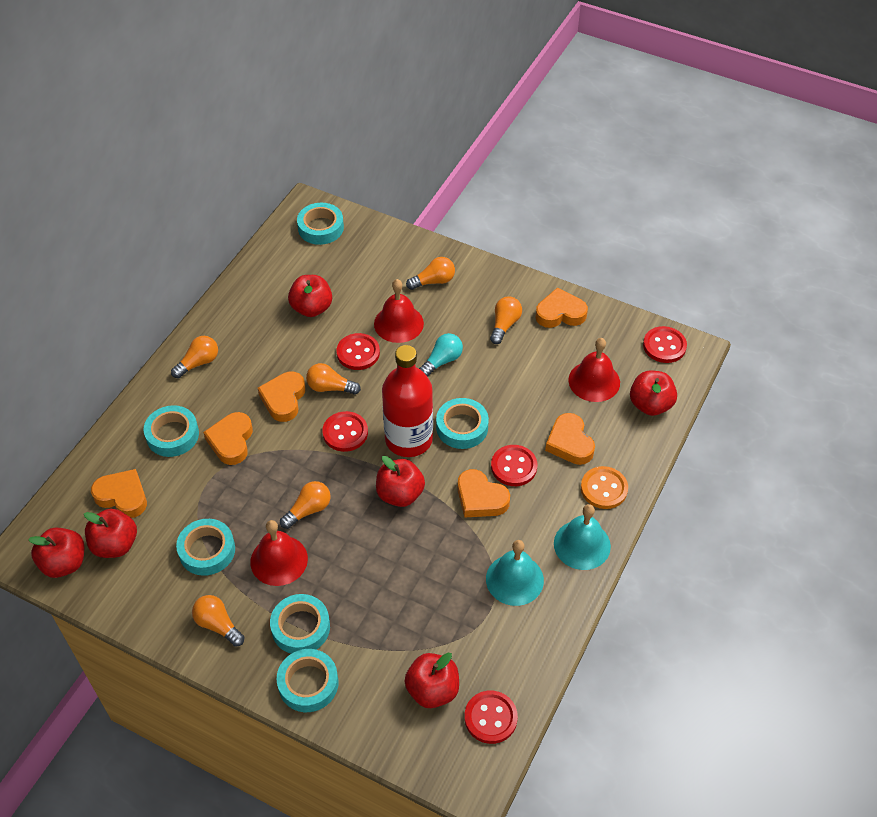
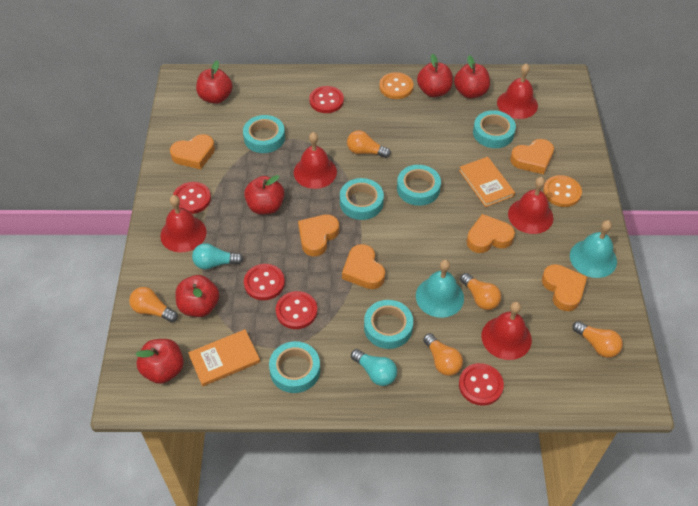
orange book: 0 -> 2
orange button: 1 -> 2
orange light bulb: 6 -> 5
red bell: 3 -> 5
red bottle: 1 -> 0
turquoise light bulb: 1 -> 2

